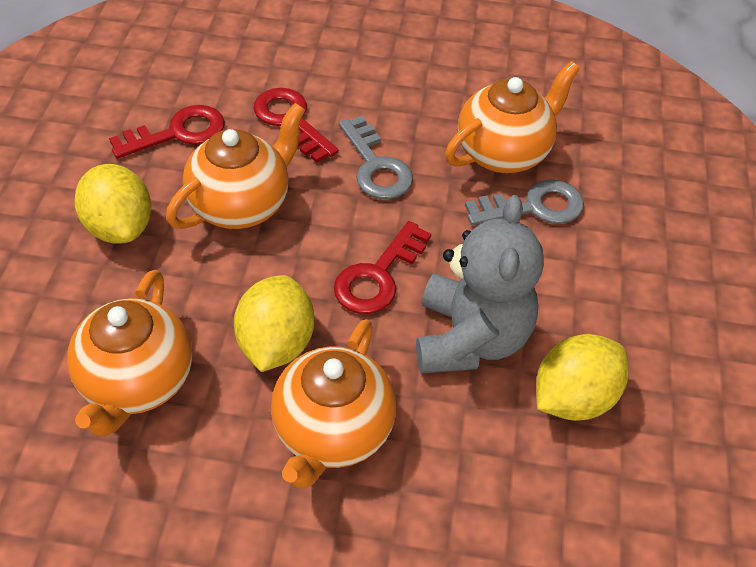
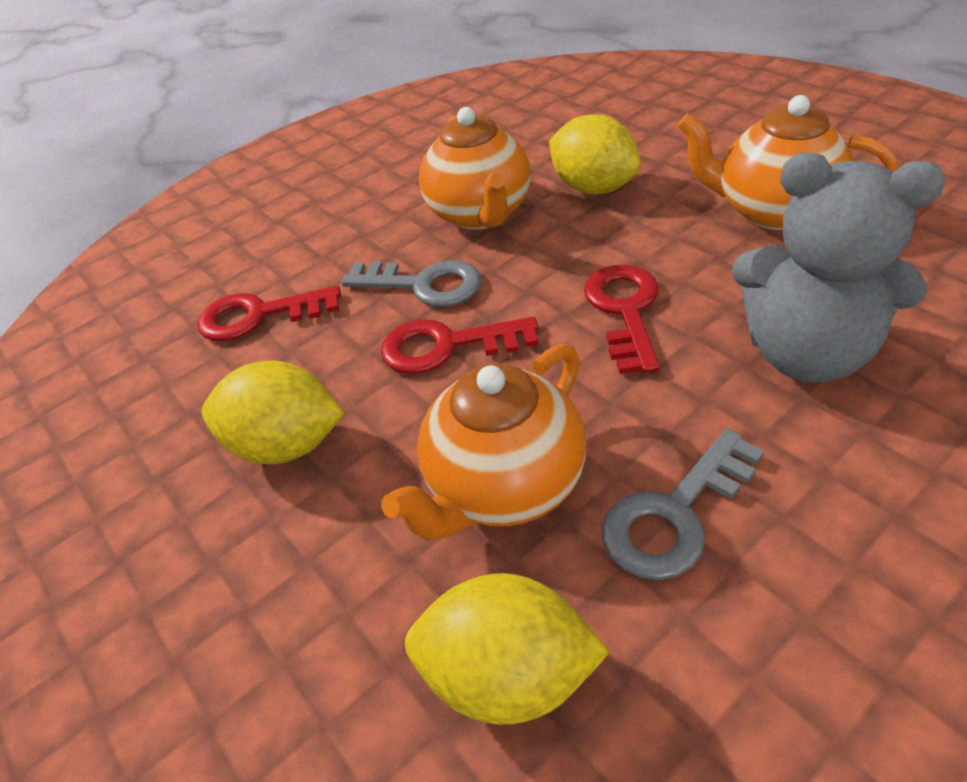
orange teapot: 4 -> 3

